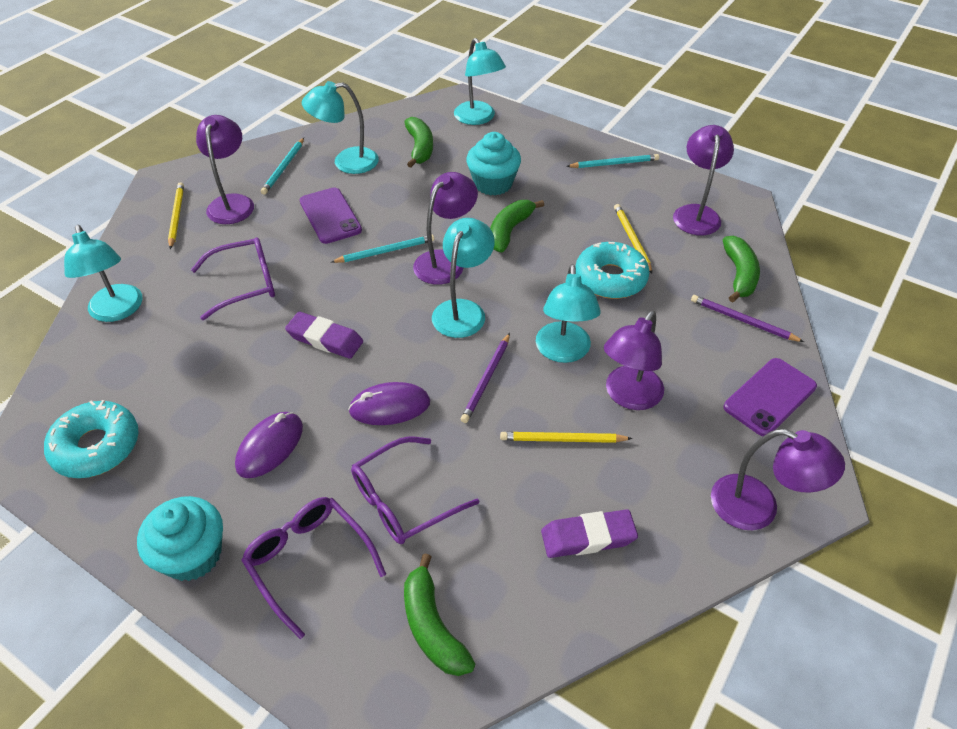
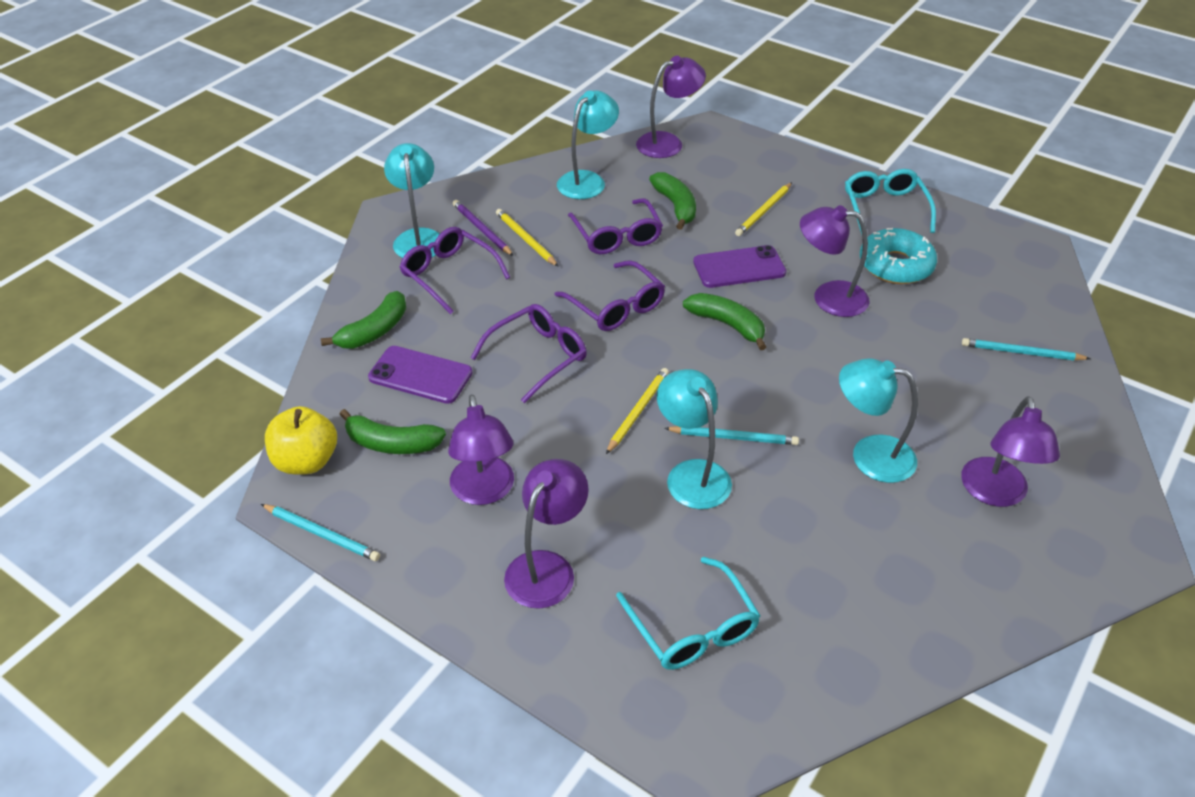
purple eraser: 2 -> 0
purple glasses: 3 -> 4
purple mouse: 2 -> 0
purple pencil: 2 -> 1
turquoise cupcake: 2 -> 0
turquoise donut: 2 -> 1
turquoise glasses: 0 -> 2
turquoise lamp: 5 -> 4
yellow apple: 0 -> 1

